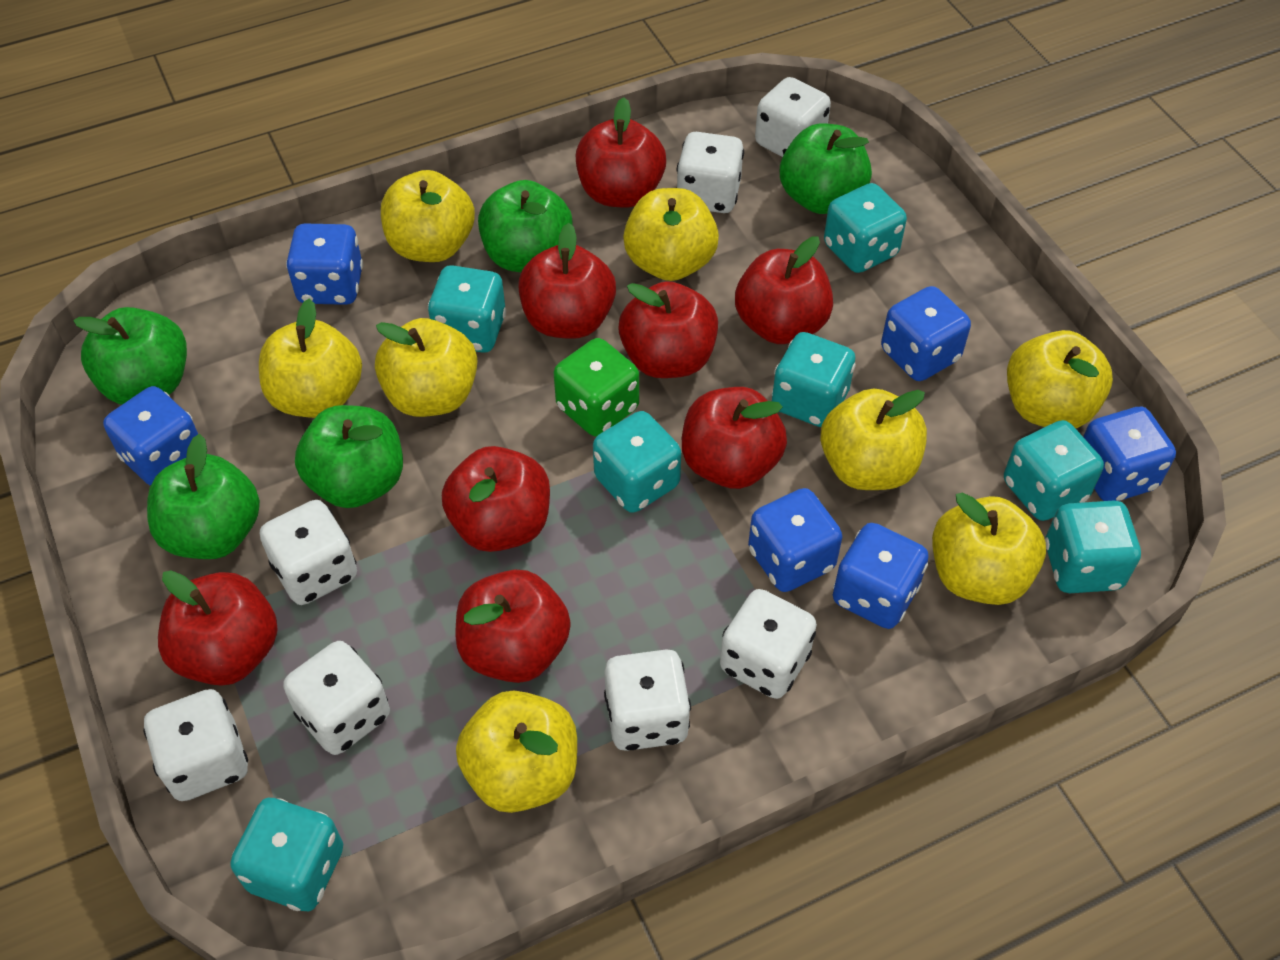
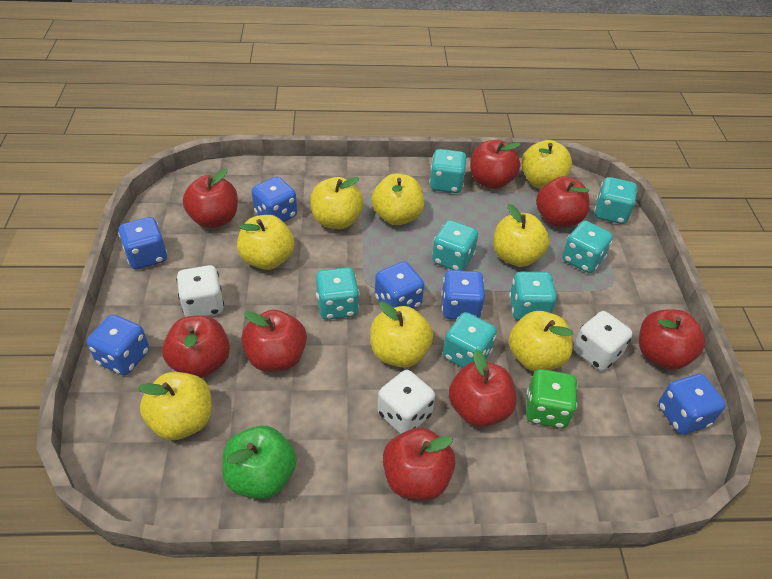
green apple: 5 -> 1
white dice: 7 -> 3

